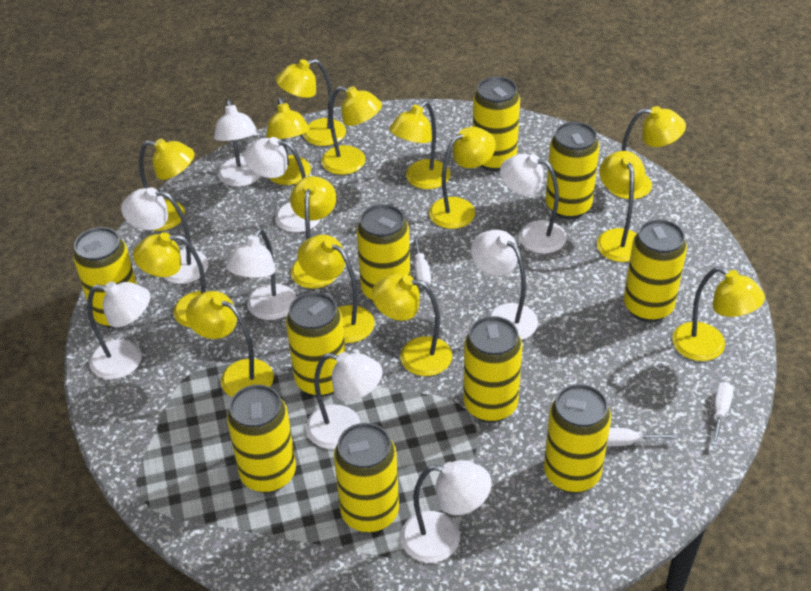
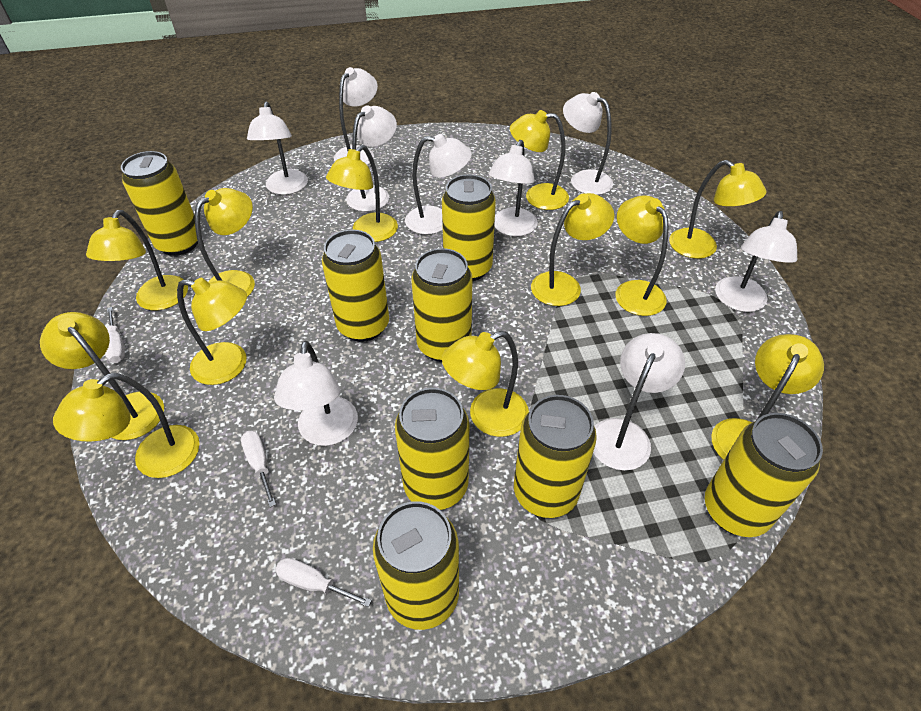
yellow can: 10 -> 8
yellow lamp: 14 -> 12

